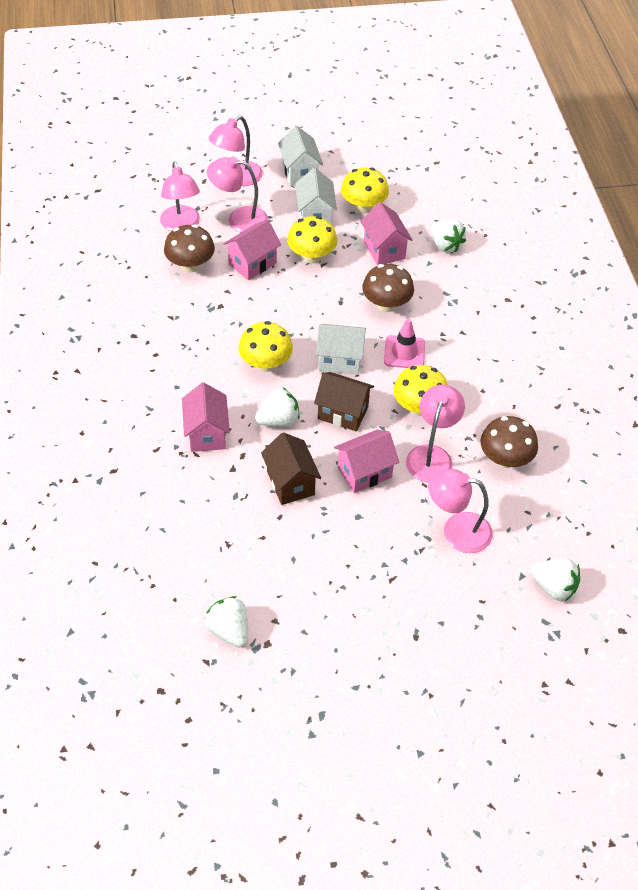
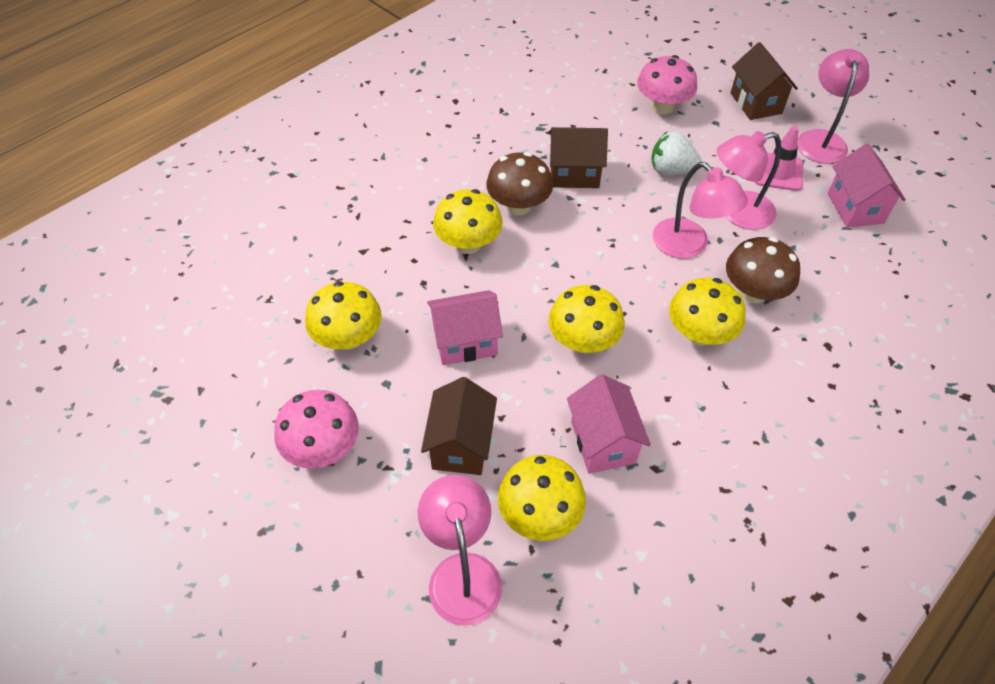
brown house: 2 -> 3
brown mushroom: 3 -> 2
pink house: 4 -> 3
pink lamp: 5 -> 4
pink mushroom: 0 -> 2
white house: 3 -> 0
white strawberry: 4 -> 1
yellow mushroom: 4 -> 5

